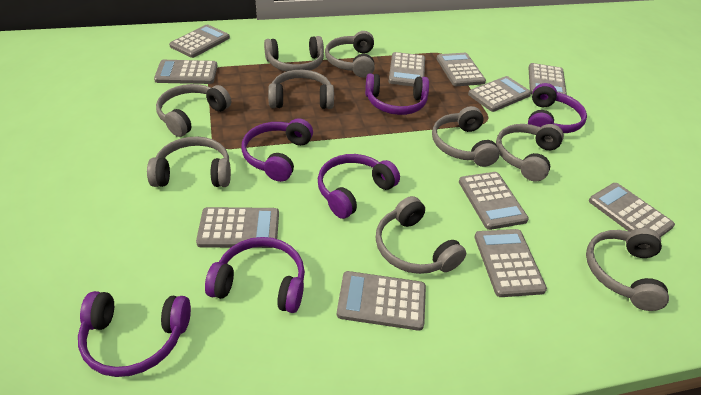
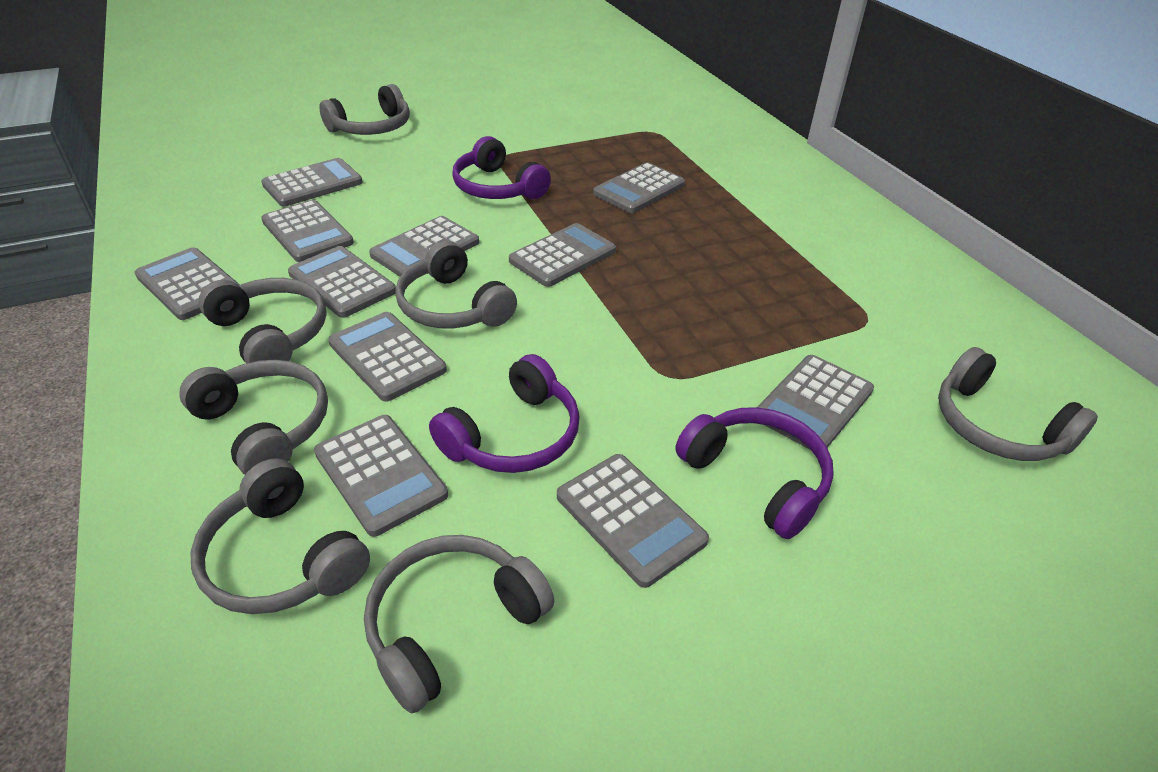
grey headphones: 9 -> 7
purple headphones: 6 -> 3

